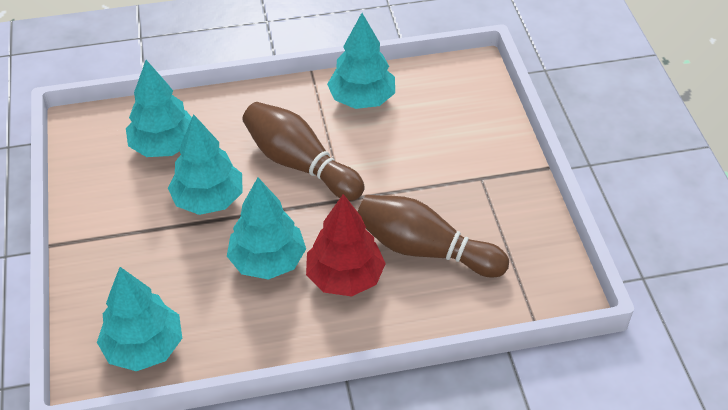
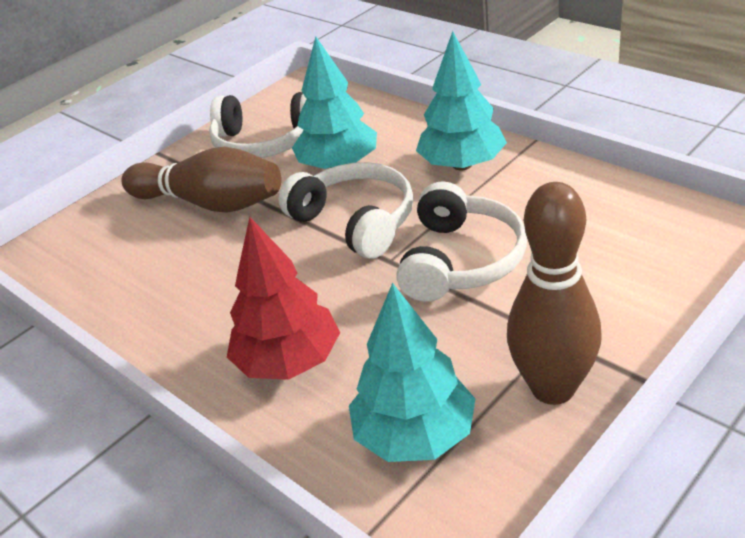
turquoise tree: 5 -> 3
white headphones: 0 -> 3

